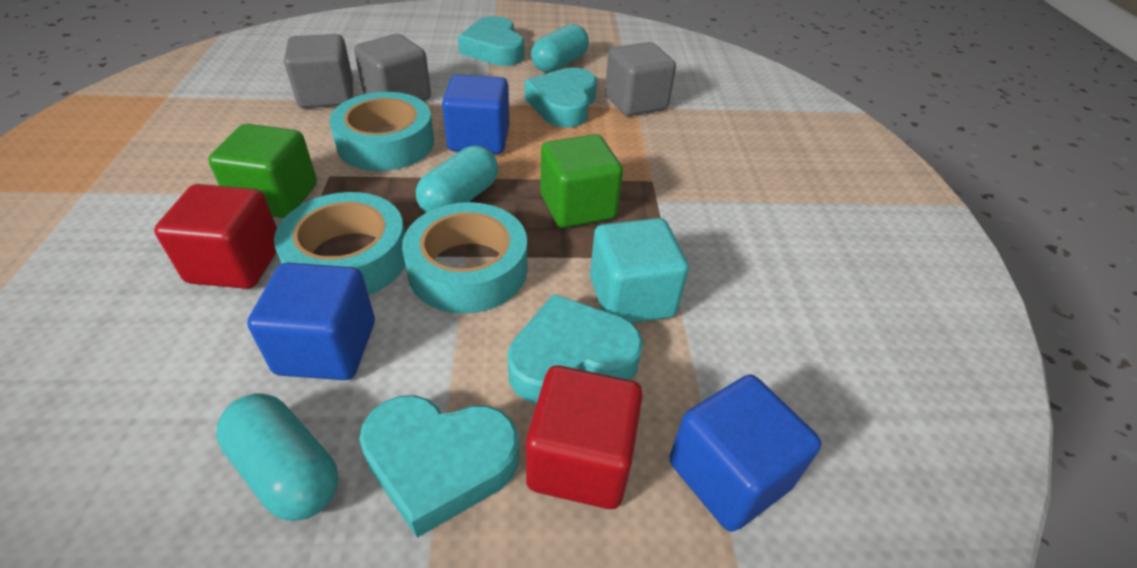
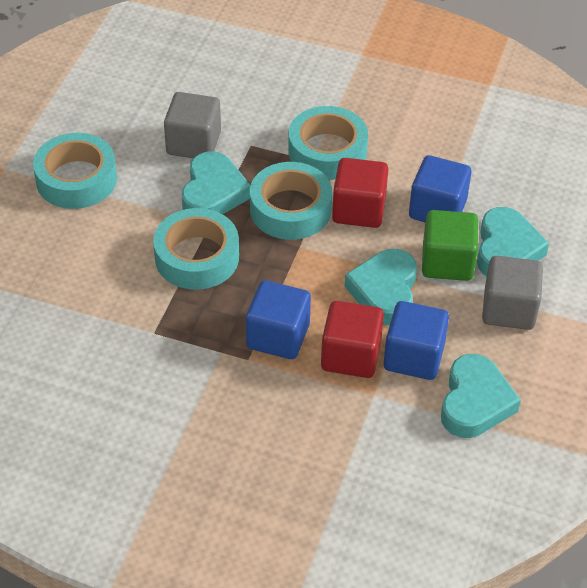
green cube: 2 -> 1
grey cube: 3 -> 2
turquoise capsule: 3 -> 0
turquoise cube: 1 -> 0
turquoise tape: 3 -> 4

